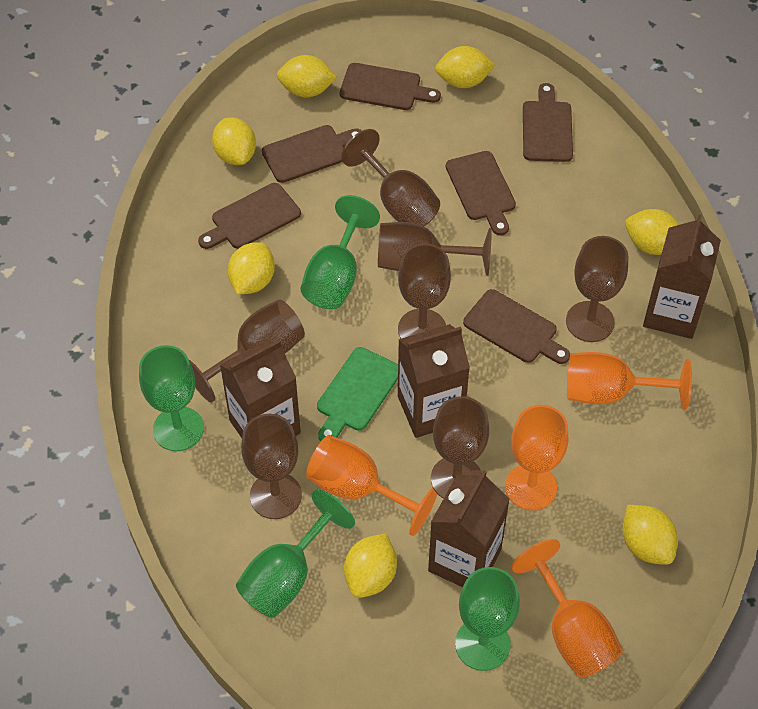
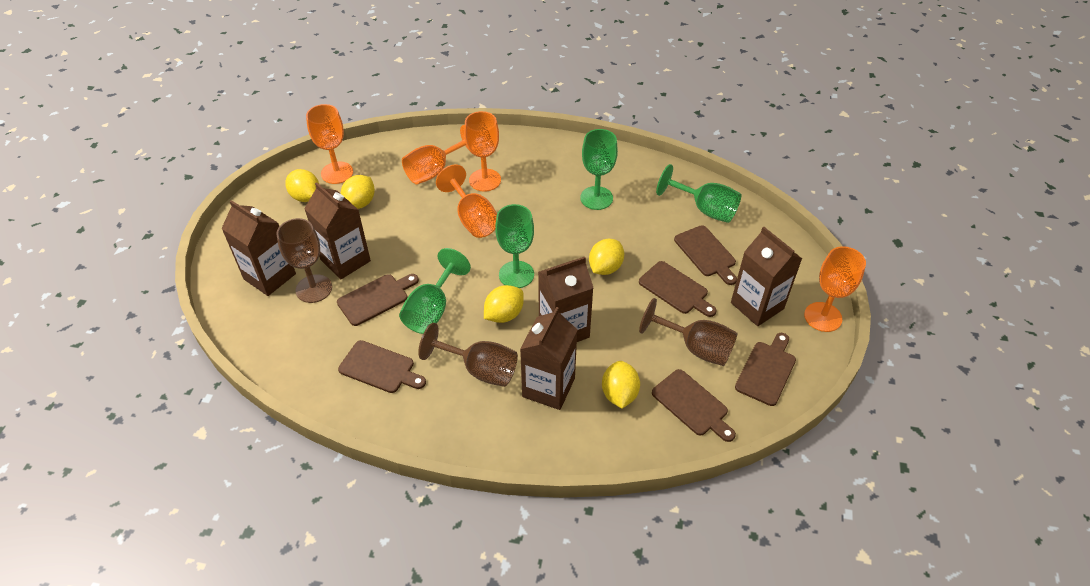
brown carton: 4 -> 5
brown goblet: 7 -> 3
green cutting board: 1 -> 0
orange goblet: 4 -> 5
yellow lemon: 7 -> 5

